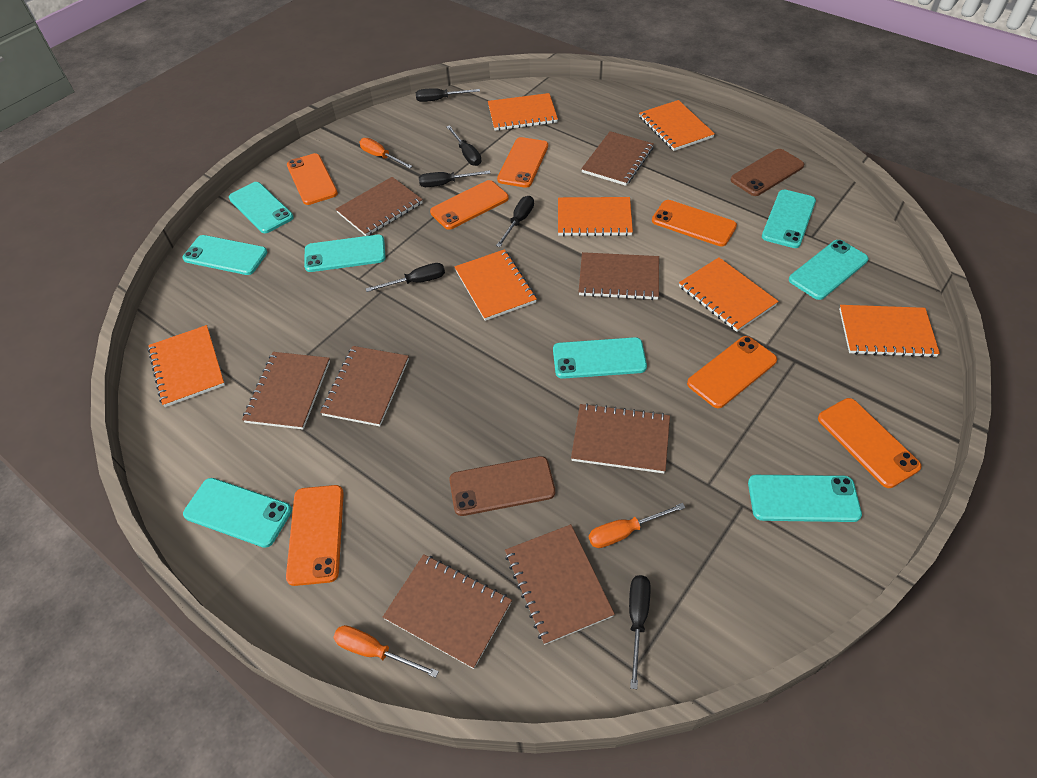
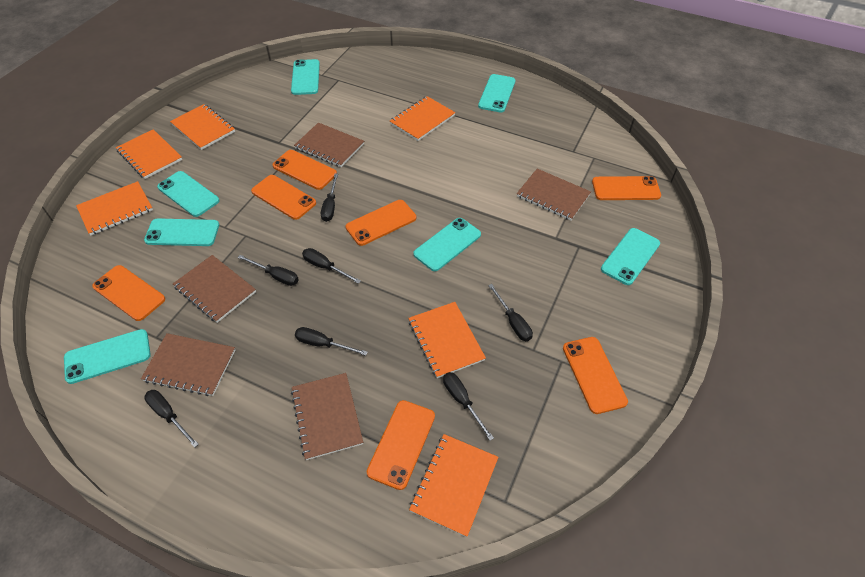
black screwdriver: 6 -> 7
brown notebook: 8 -> 5
brown phone: 2 -> 0
orange notebook: 7 -> 6
orange screwdriver: 3 -> 0
turquoise phone: 8 -> 7

